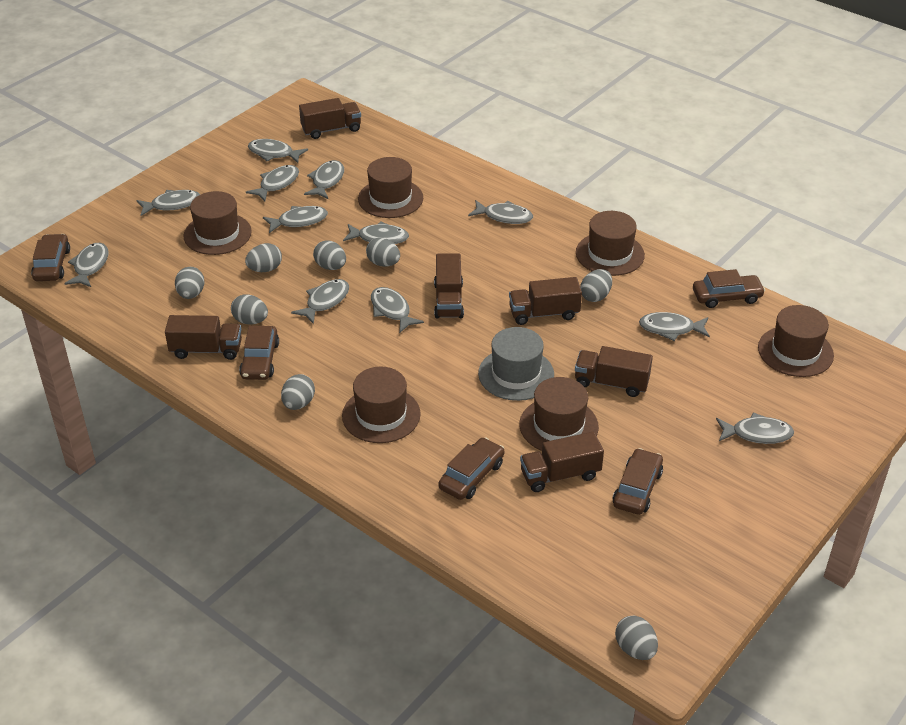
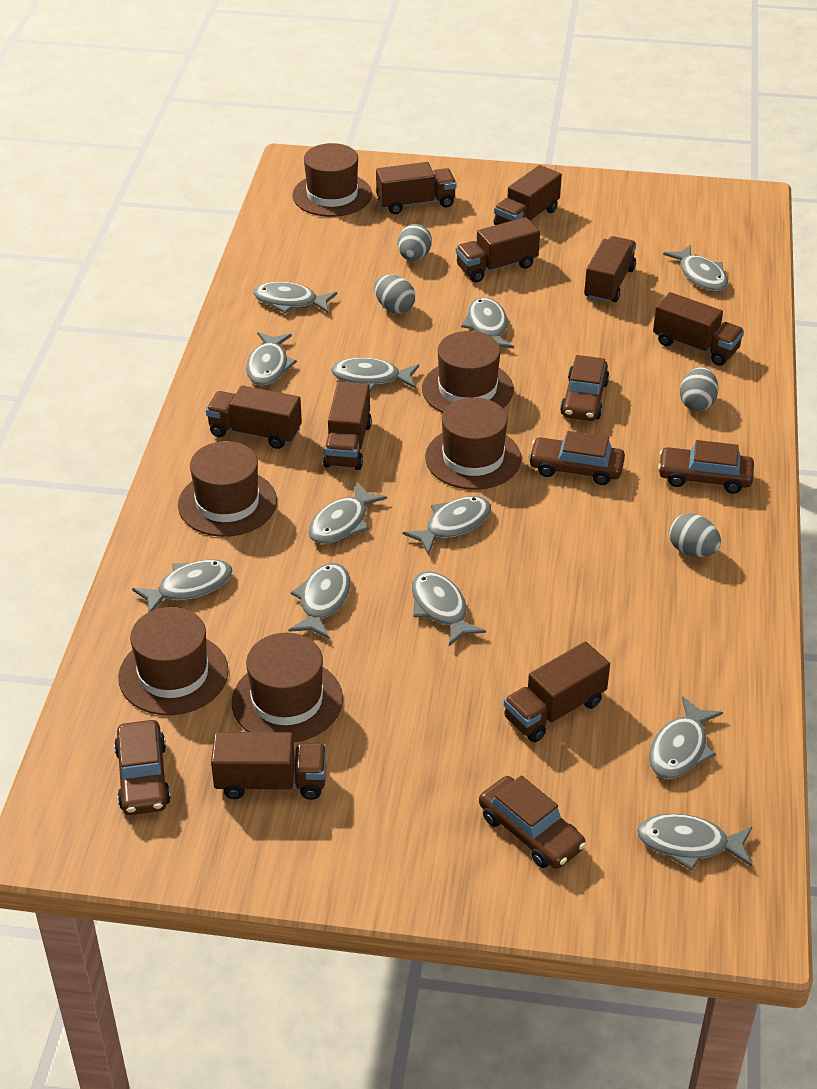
brown truck: 6 -> 9
grey egg: 8 -> 4
grey hat: 1 -> 0

